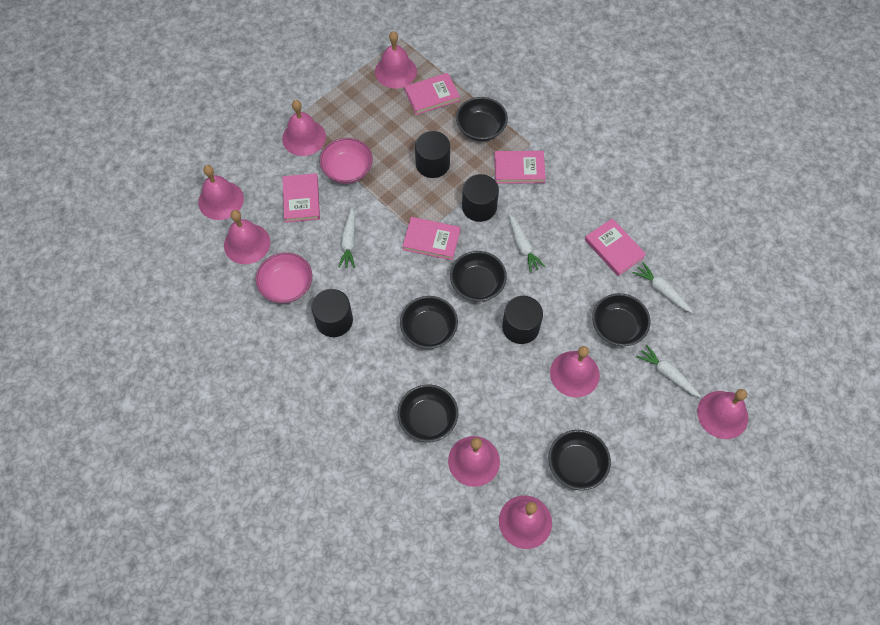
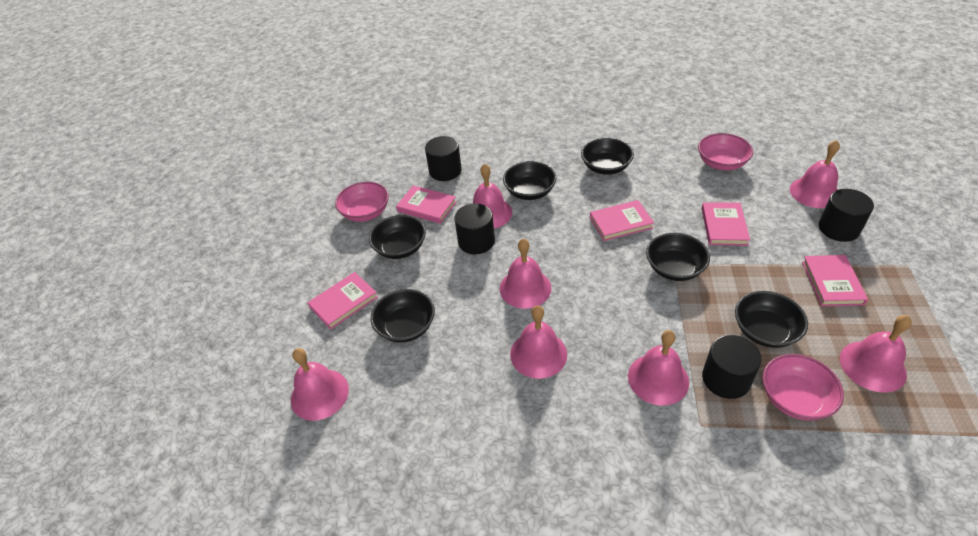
pink bell: 8 -> 7
pink bowl: 2 -> 3
white carrot: 4 -> 0

